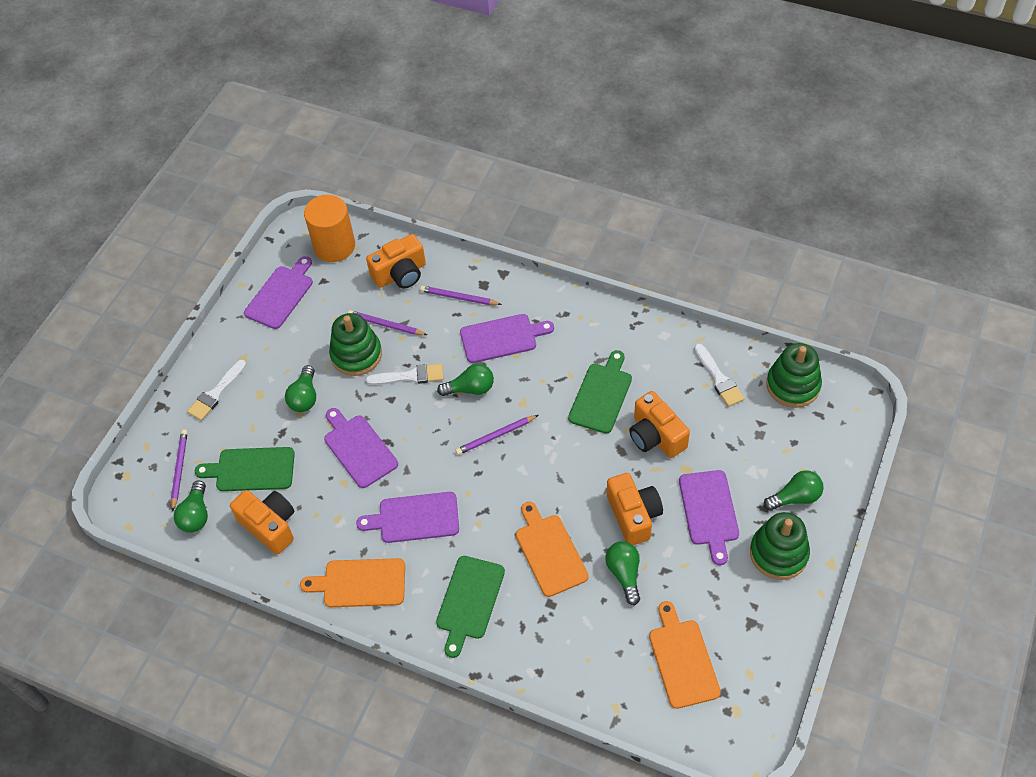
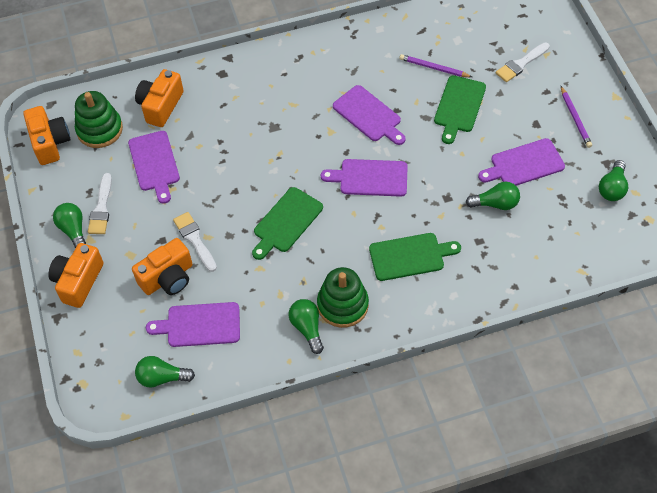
green stacking toy: 3 -> 2
orange cutting board: 3 -> 0
orange cylinder: 1 -> 0
purple pencil: 4 -> 2

